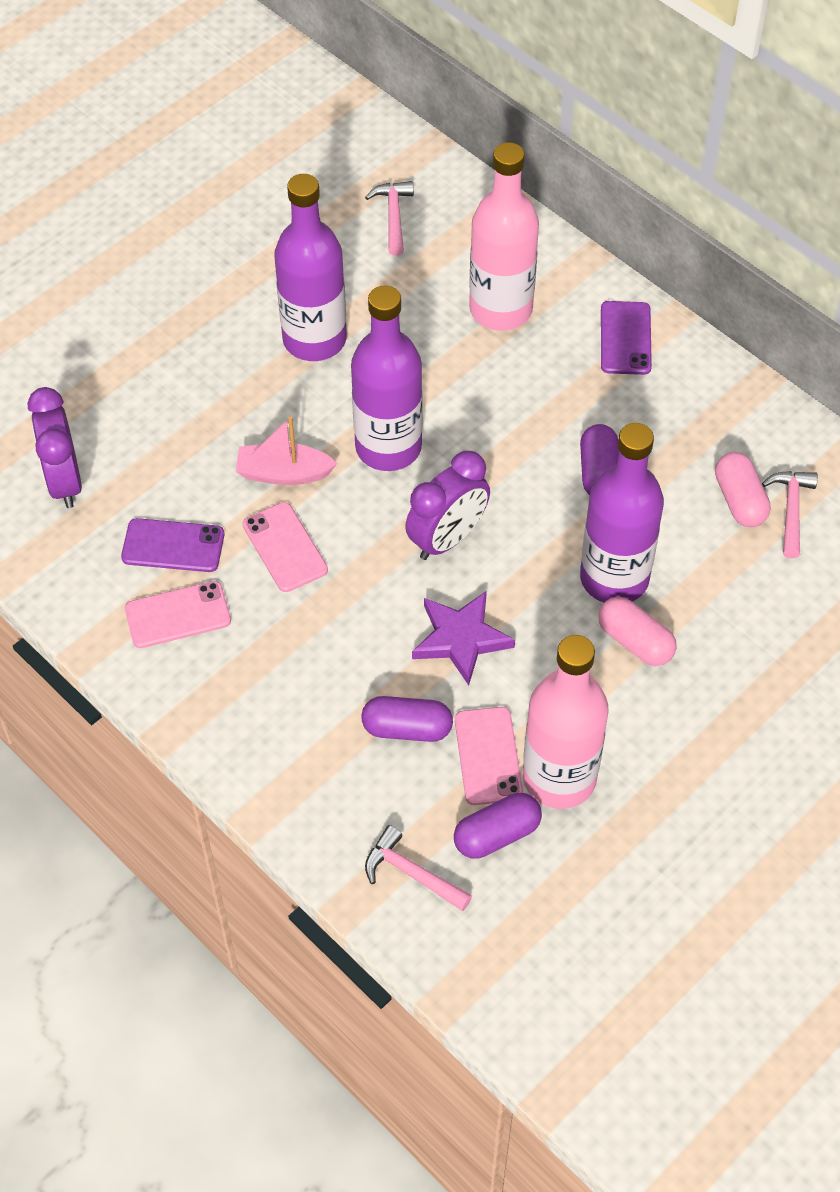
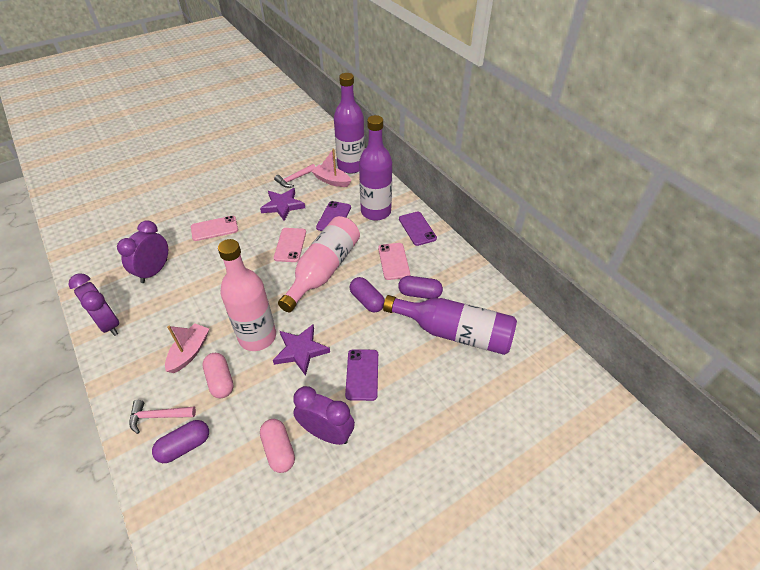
pink boat: 1 -> 2
pink hammer: 3 -> 2
purple clock: 2 -> 3
purple phone: 2 -> 3
purple star: 1 -> 2

